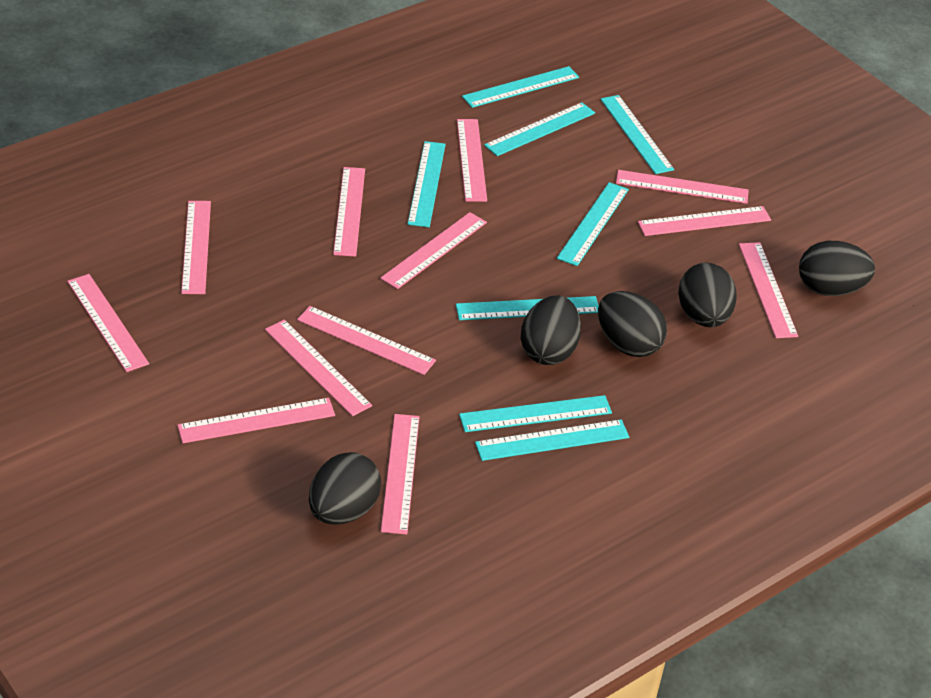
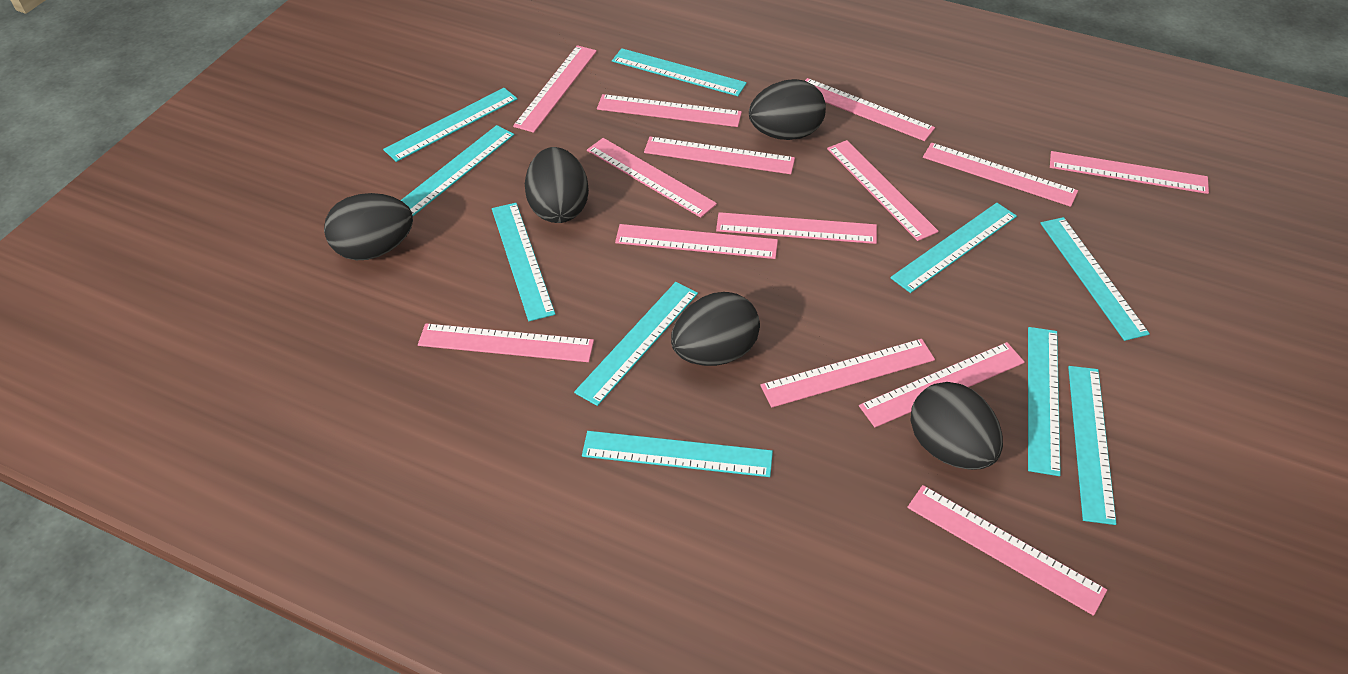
pink ruler: 12 -> 14
turquoise ruler: 8 -> 10

